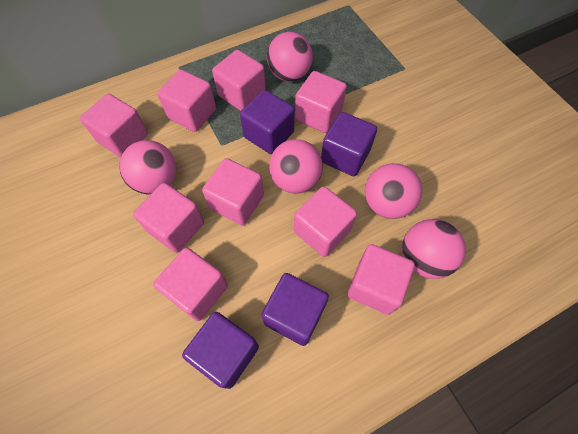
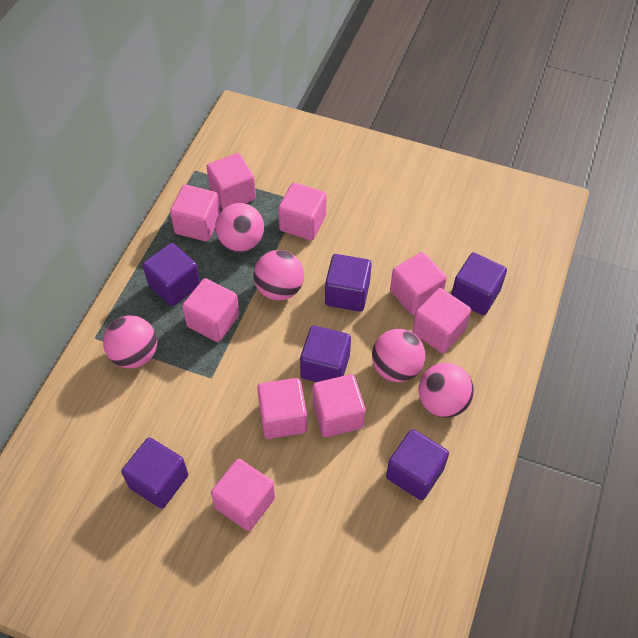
purple cube: 4 -> 6

